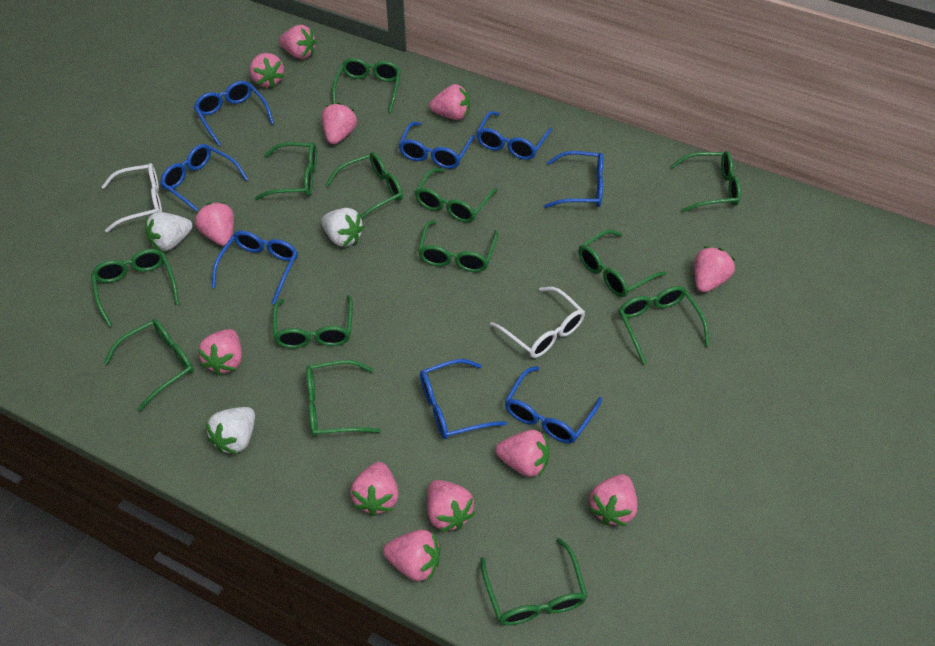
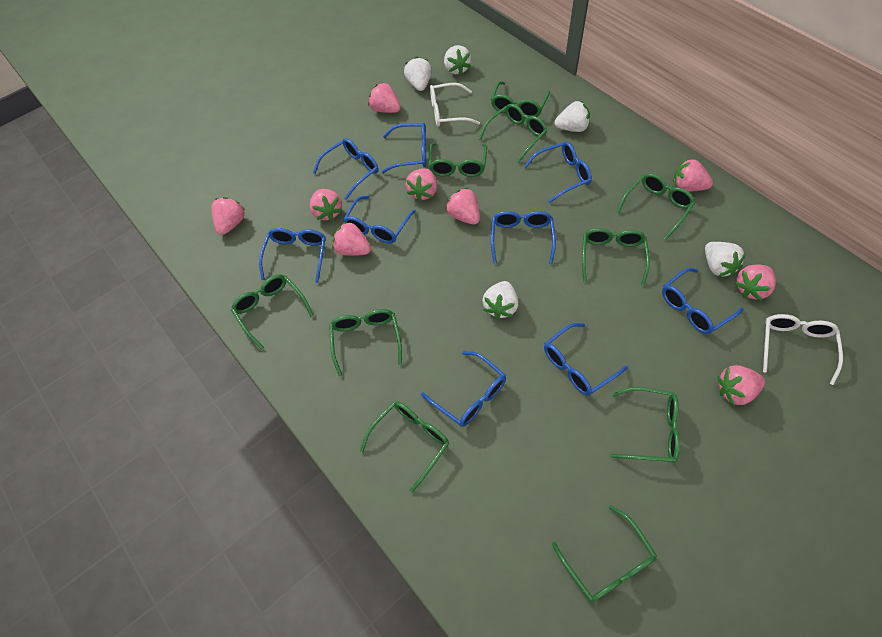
blue glasses: 8 -> 9
green glasses: 13 -> 10
pink strawberry: 12 -> 9
white strawberry: 3 -> 5

